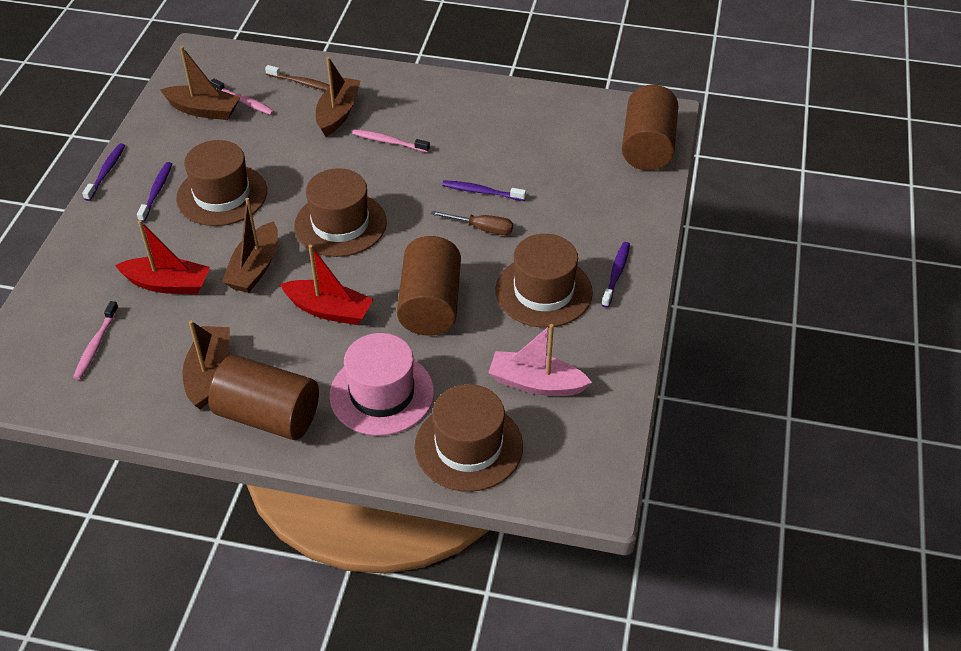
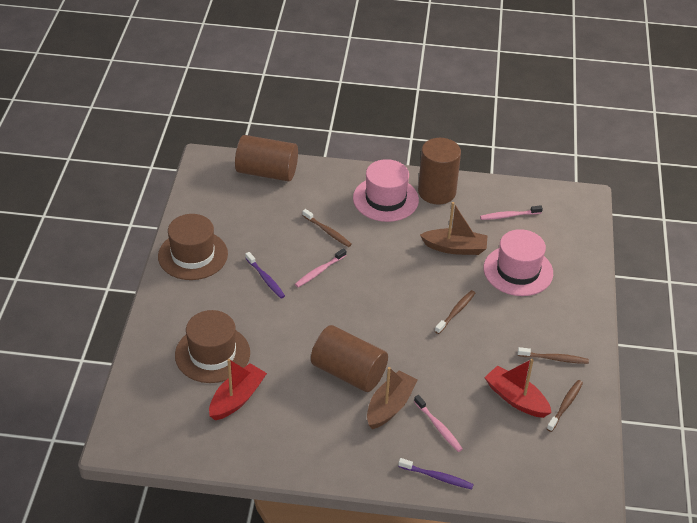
brown boat: 4 -> 2
brown hat: 4 -> 2
brown screwdriver: 1 -> 0
brown toothbrush: 1 -> 4
pink boat: 1 -> 0
pink hat: 1 -> 2
purple toothbrush: 4 -> 2

